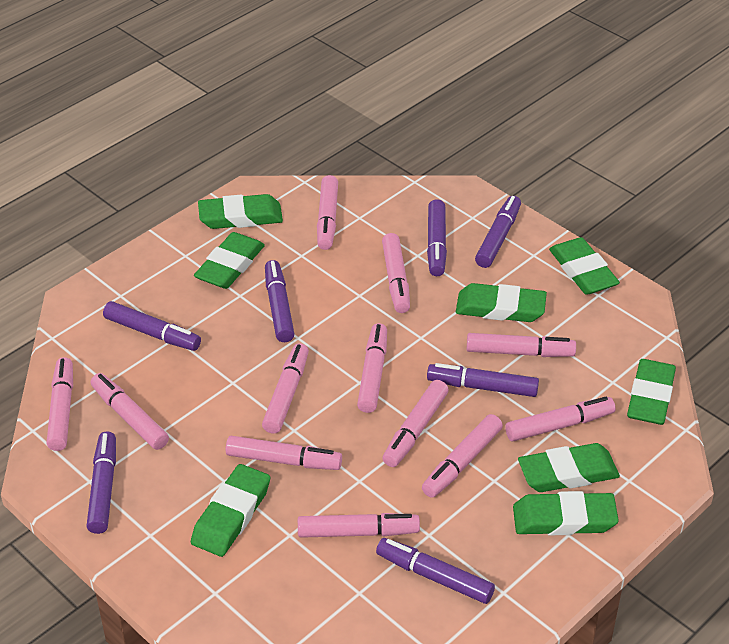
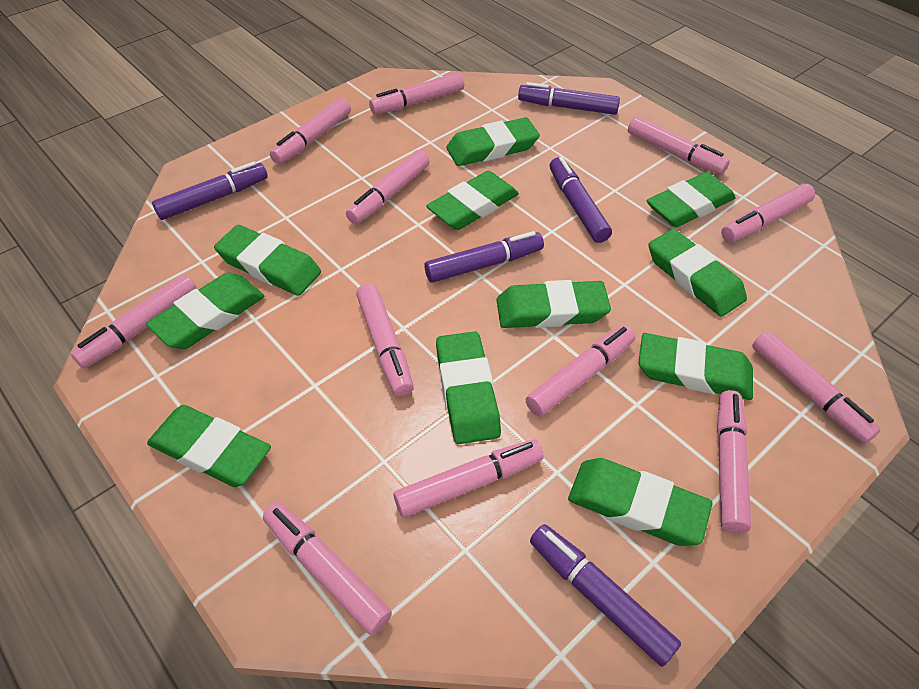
green eraser: 8 -> 11
purple marker: 7 -> 5

